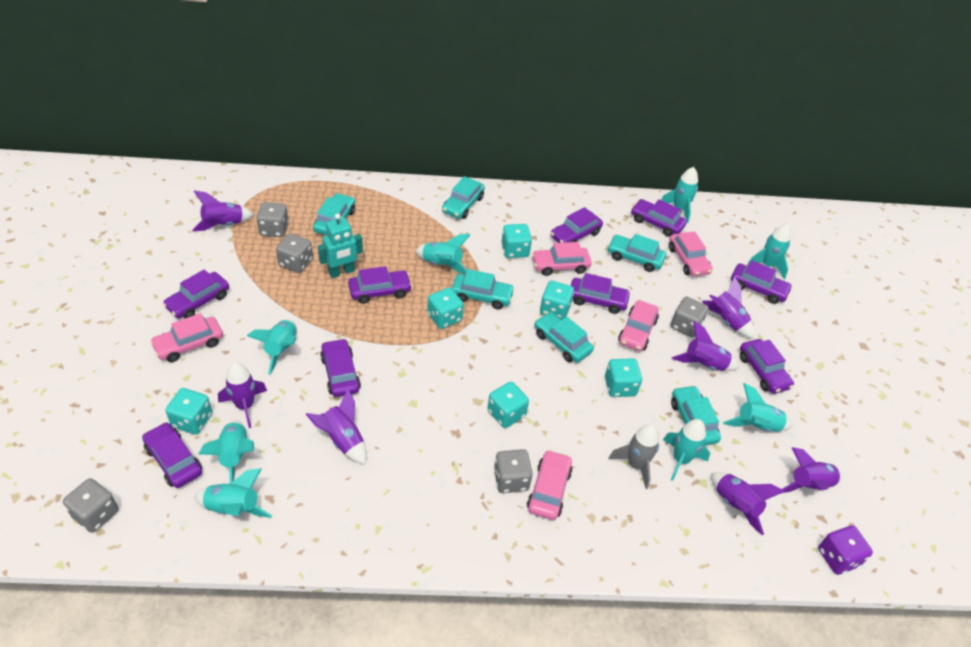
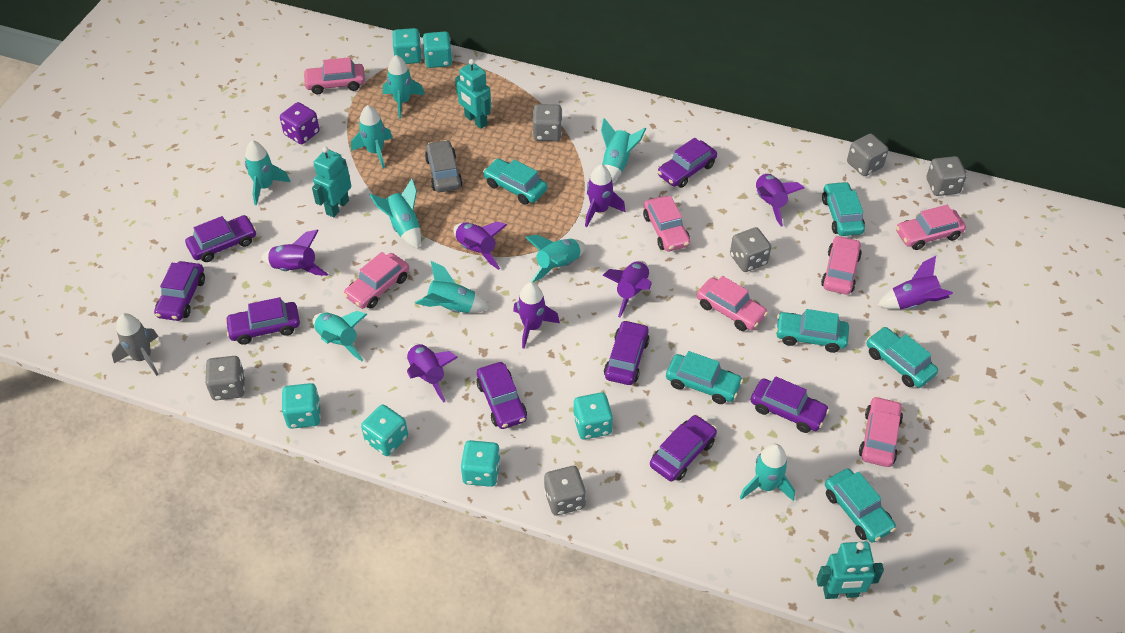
grey car: 0 -> 1
grey dice: 5 -> 6
pink car: 5 -> 7
purple car: 9 -> 8
purple rocket: 7 -> 8
turquoise robot: 1 -> 3
turquoise rocket: 8 -> 9

